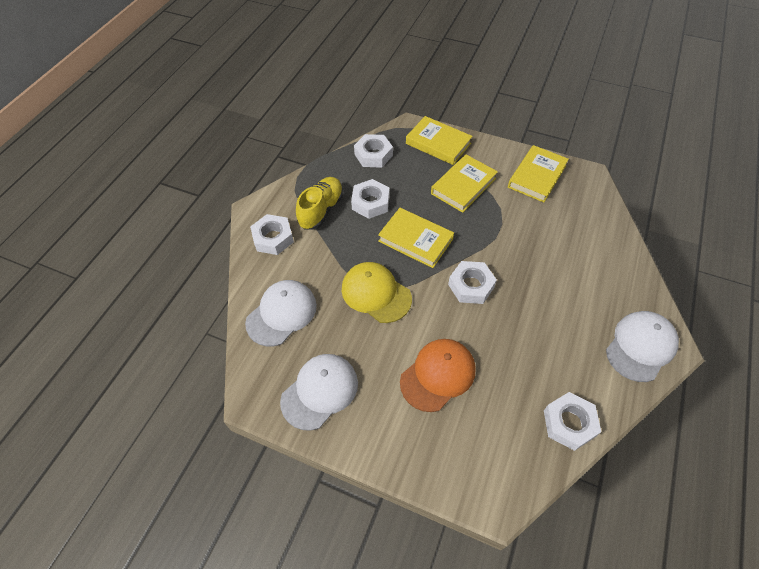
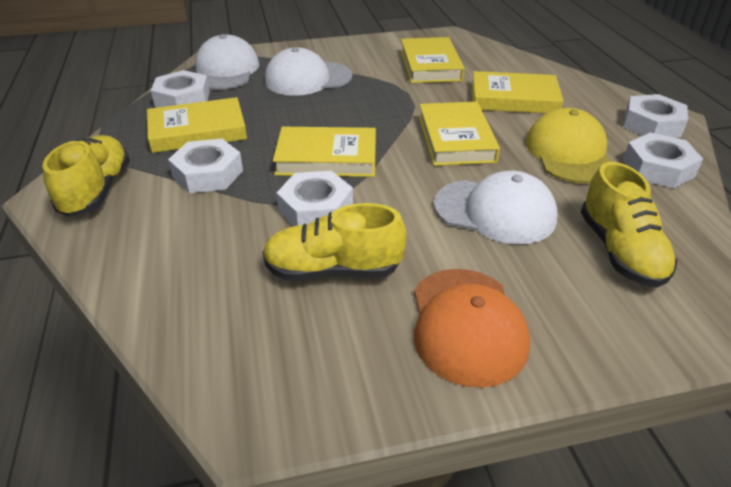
yellow book: 4 -> 5
yellow shoe: 1 -> 3

